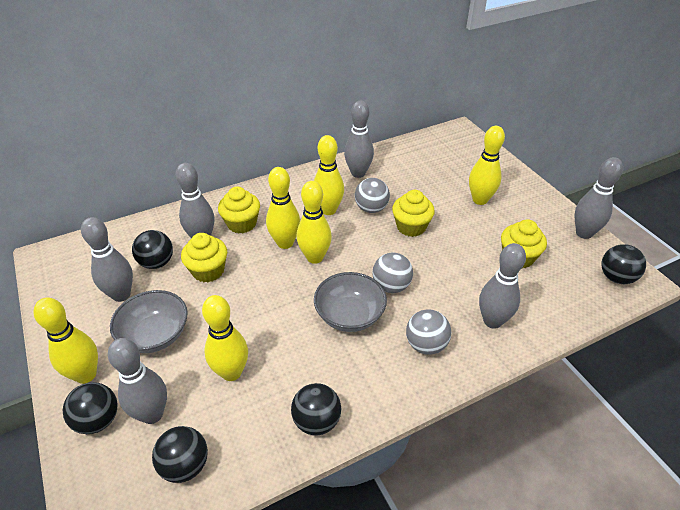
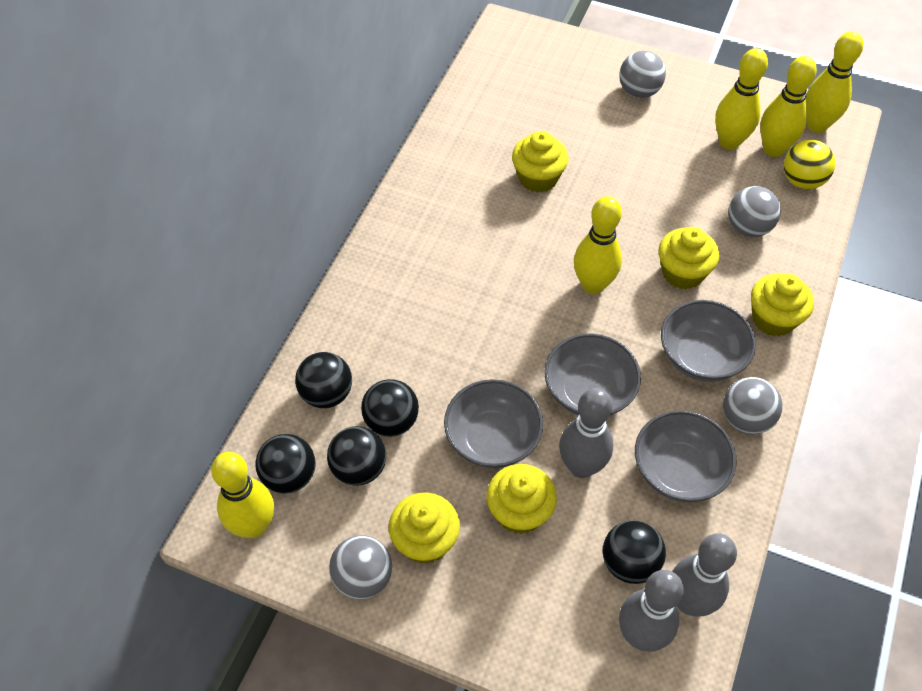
grey ball: 3 -> 4
grey bowl: 2 -> 4
grey bowling pin: 6 -> 3
yellow ball: 0 -> 1
yellow bowling pin: 6 -> 5
yellow cupcake: 4 -> 5

